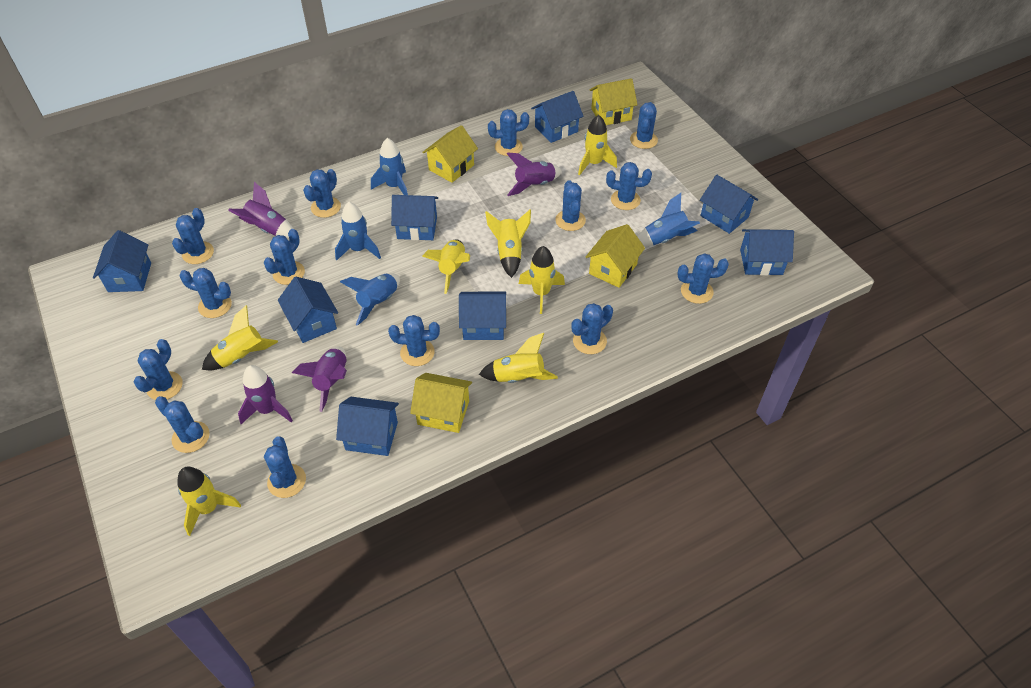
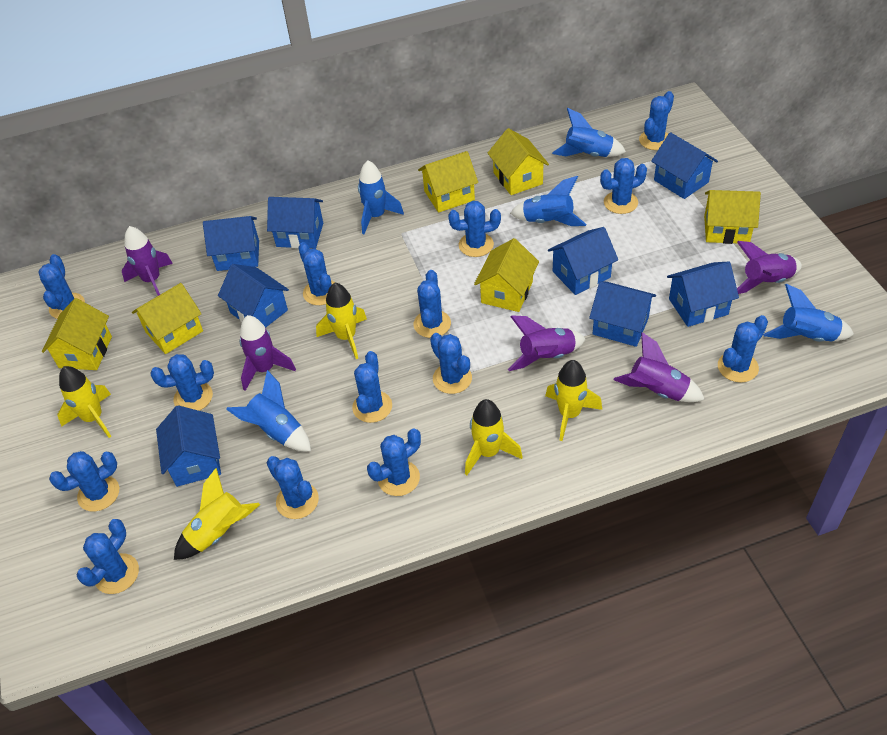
blue rocket: 4 -> 5
purple rocket: 4 -> 5
yellow house: 4 -> 6
yellow rocket: 7 -> 5

